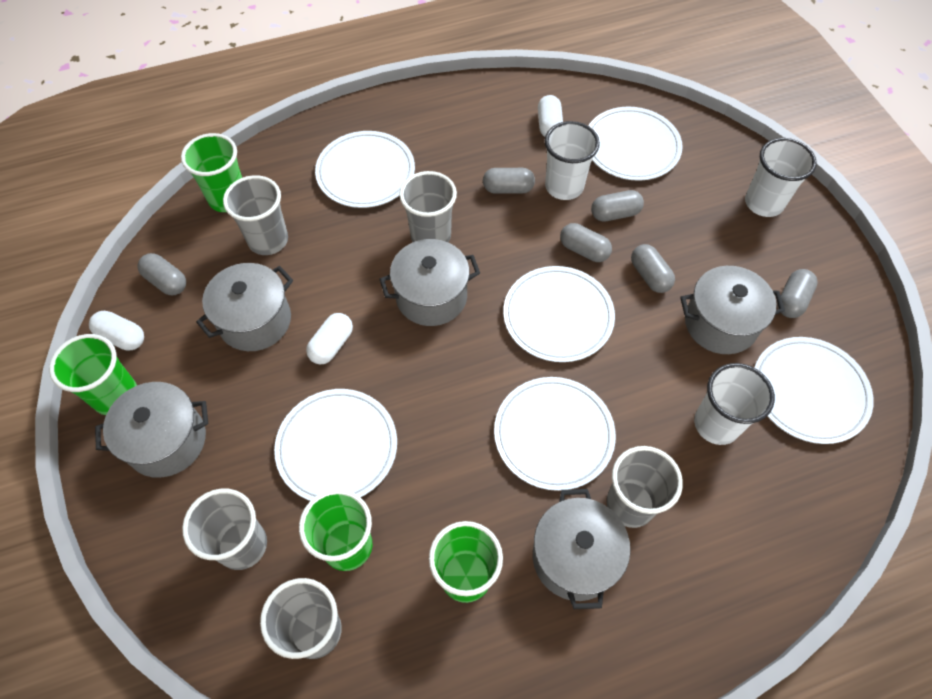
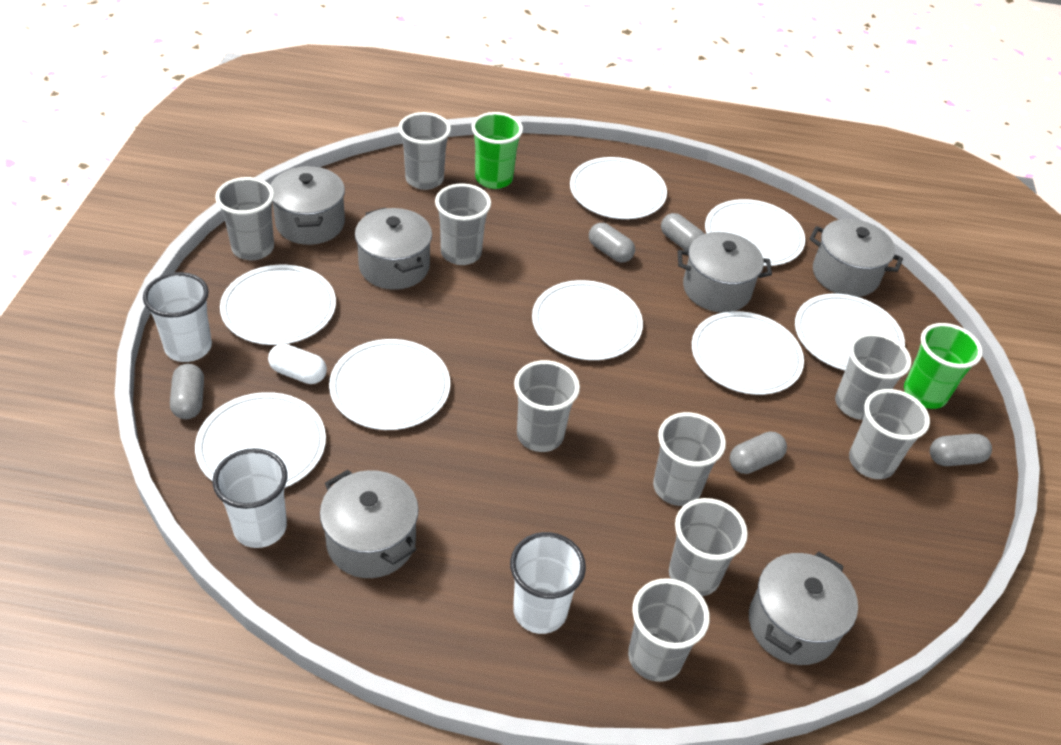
green cup: 4 -> 2
grey capsule: 6 -> 5
grey cup: 5 -> 9
grey pot: 5 -> 6
white capsule: 3 -> 1
white plate: 6 -> 8

